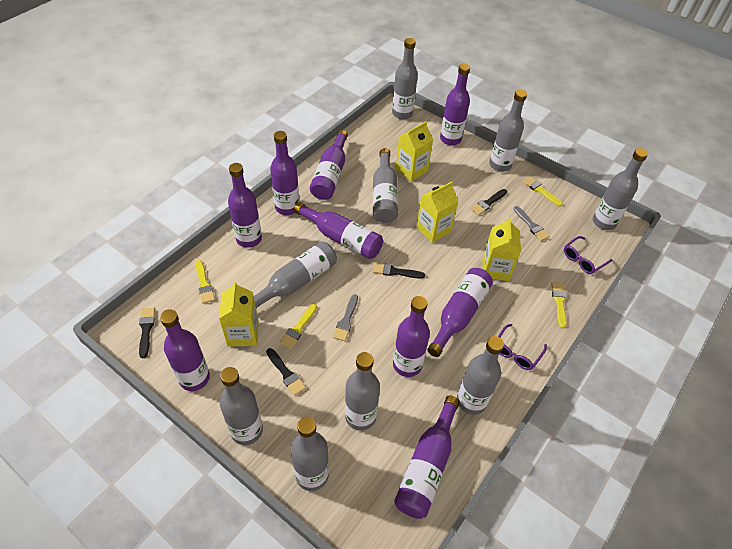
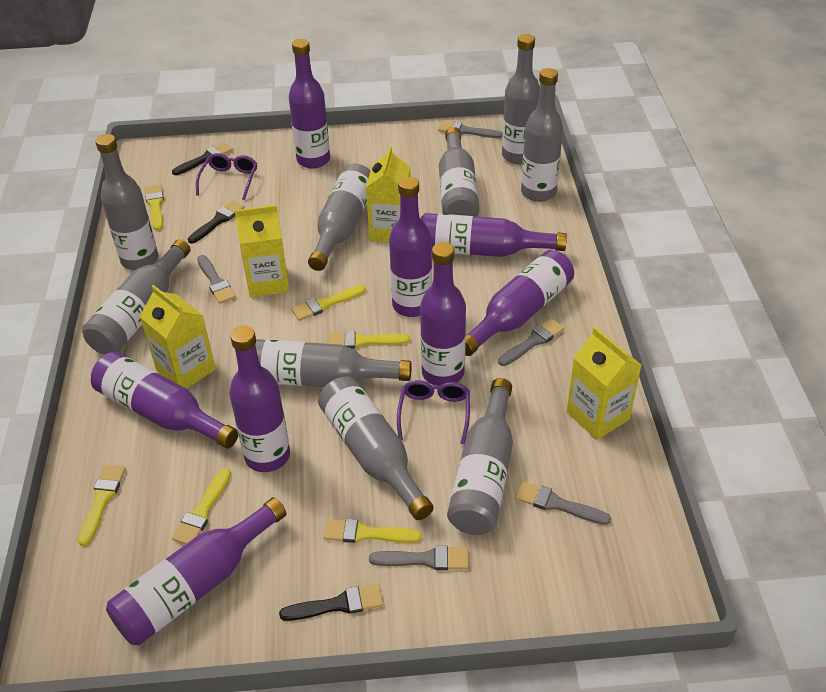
black brush: 4 -> 3
grey brush: 2 -> 5
purple bottle: 9 -> 8
yellow brush: 4 -> 6

